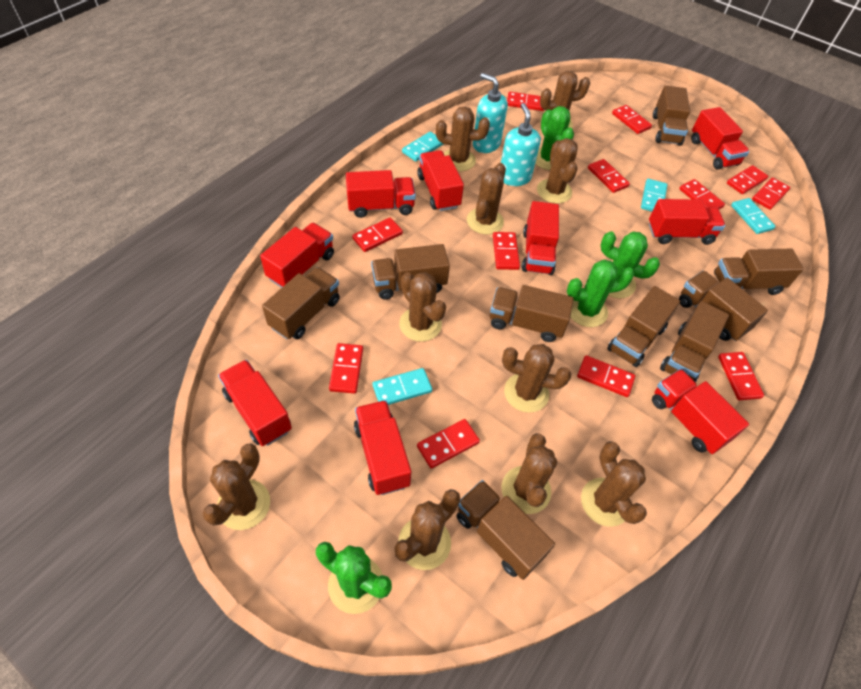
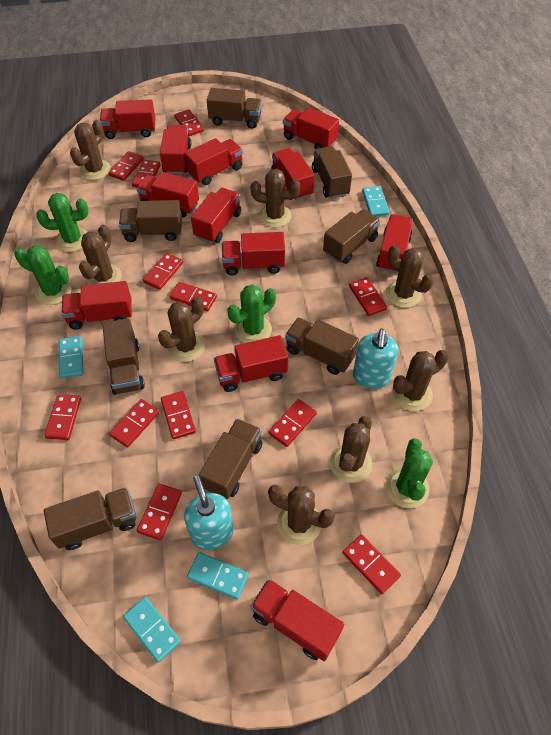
brown cactus: 10 -> 8
brown truck: 9 -> 8
red truck: 9 -> 12

